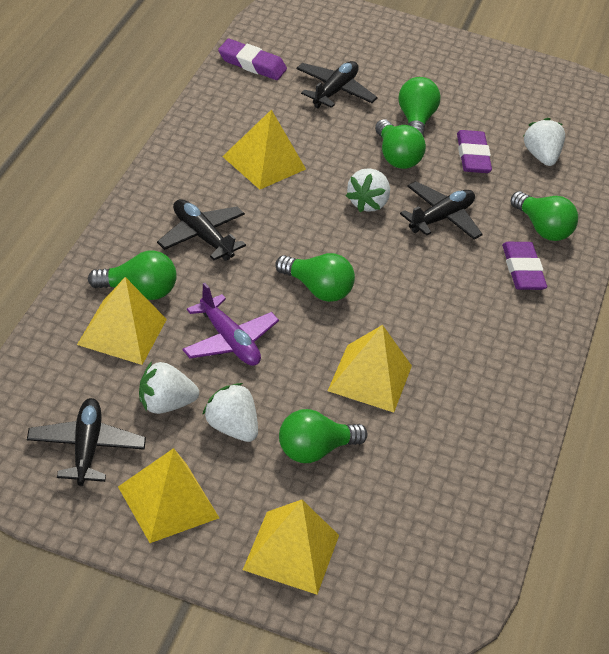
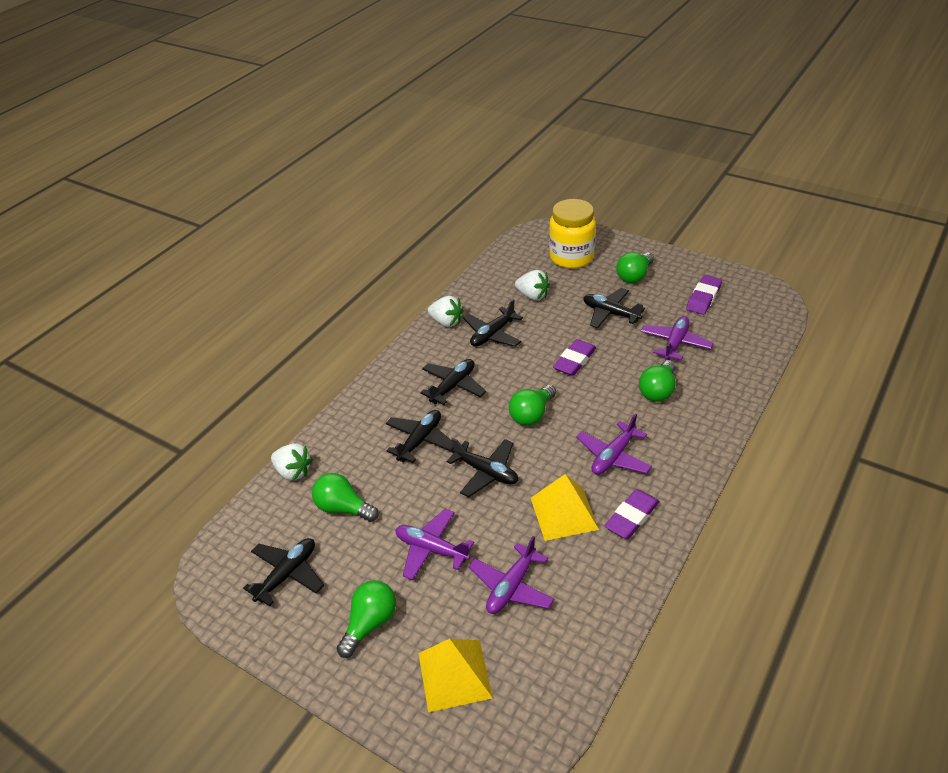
black plane: 4 -> 6
green light bulb: 6 -> 5
purple plane: 1 -> 4
white strawberry: 4 -> 3
yellow jar: 0 -> 1
yellow pyramid: 5 -> 2

